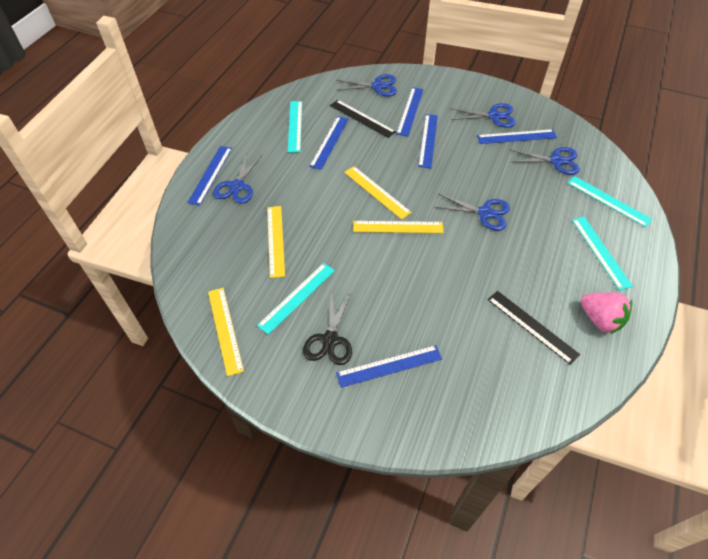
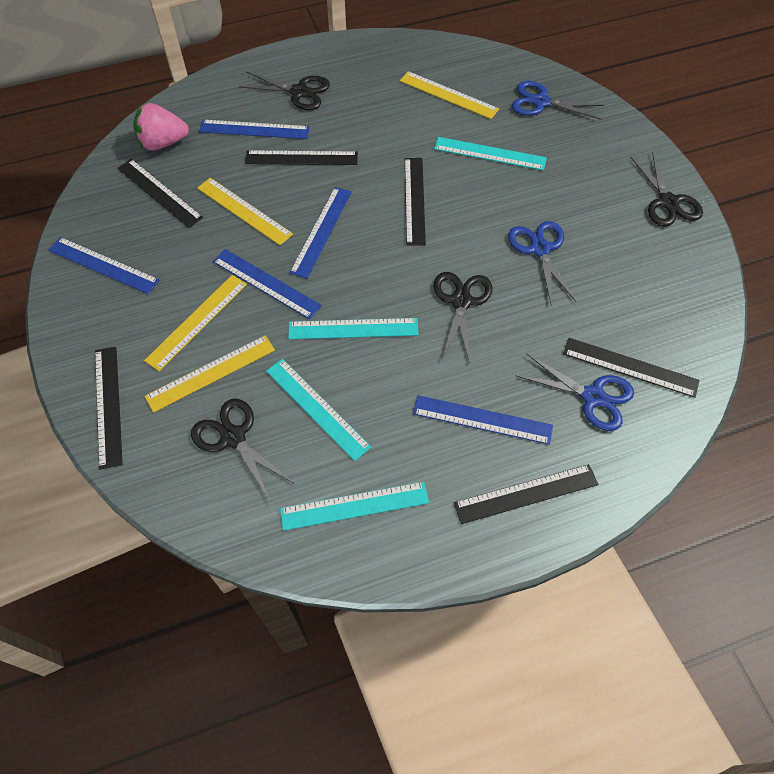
black ruler: 2 -> 6
black scissors: 1 -> 4
blue ruler: 6 -> 5
blue scissors: 5 -> 3

